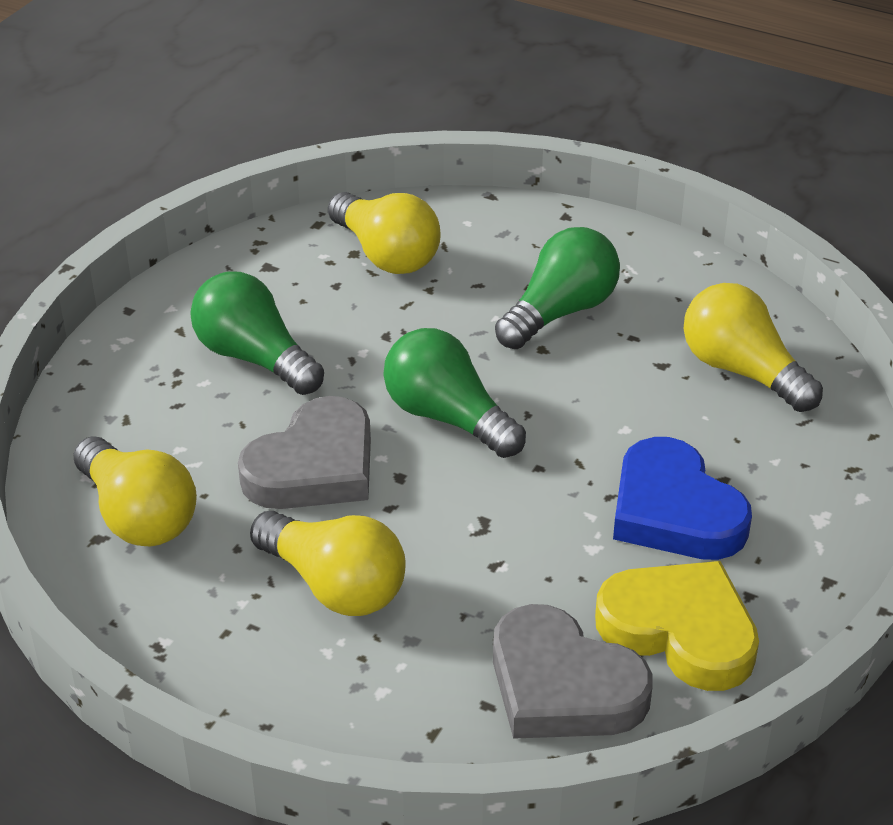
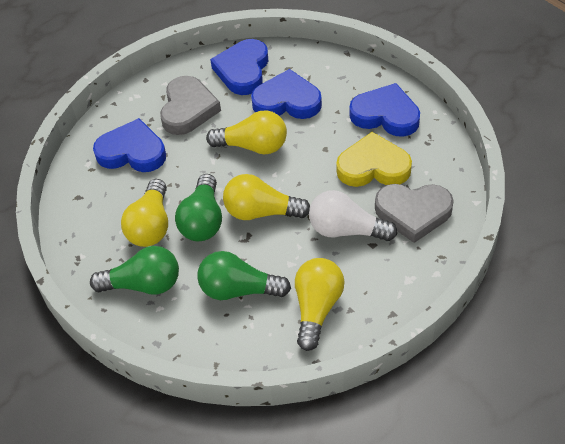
blue heart: 1 -> 4
white light bulb: 0 -> 1

